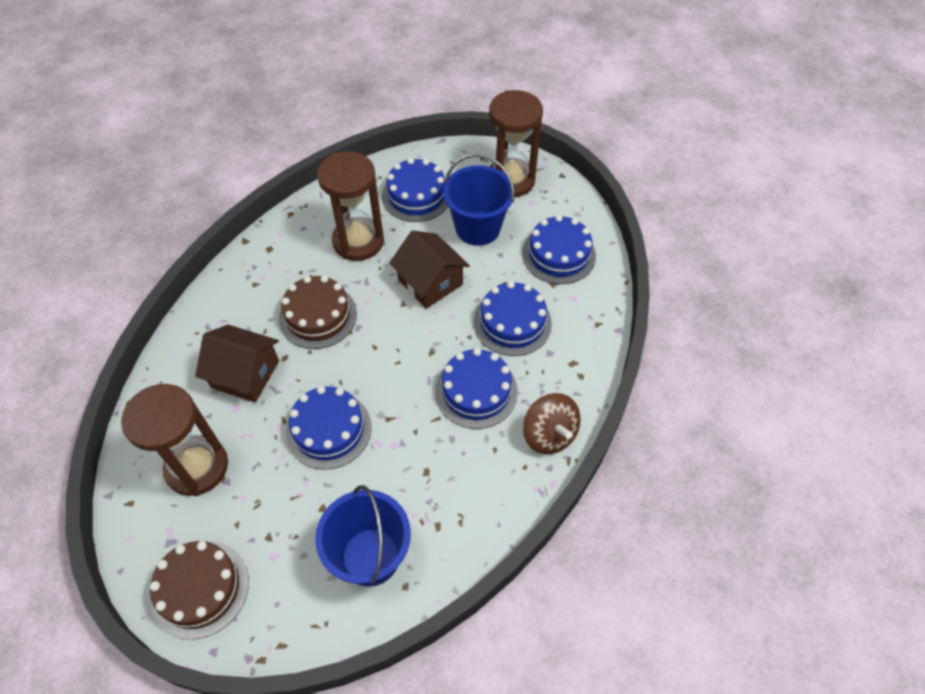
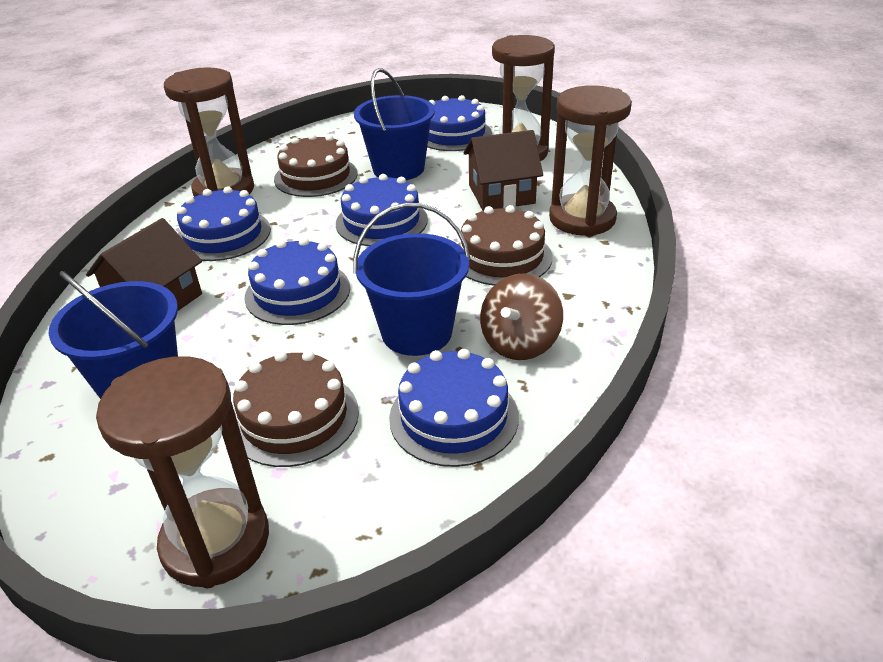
blue bucket: 2 -> 3
brown cake: 2 -> 3
brown hourglass: 3 -> 4

